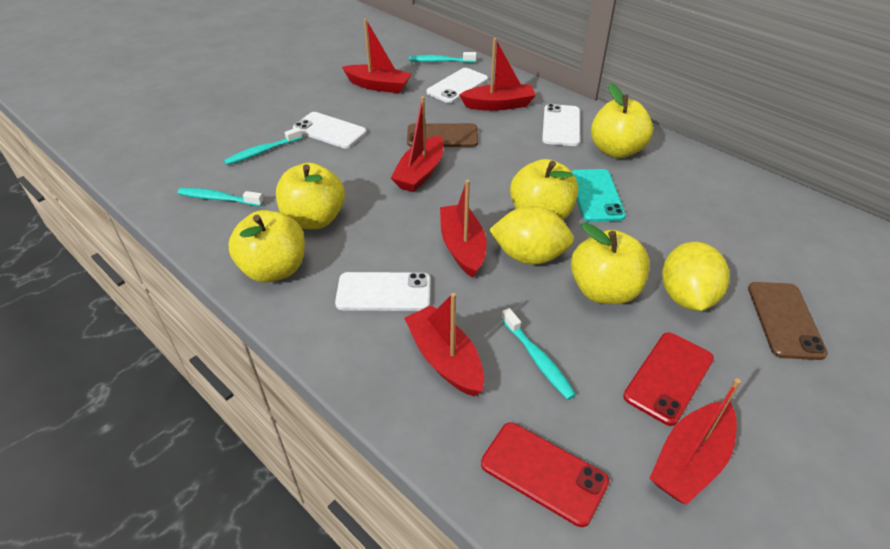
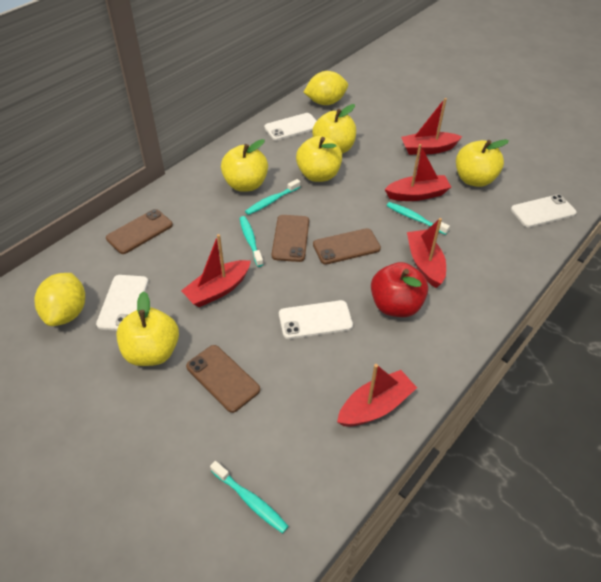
brown phone: 2 -> 4
red apple: 0 -> 1
red boat: 6 -> 5
red phone: 2 -> 0
turquoise phone: 1 -> 0

